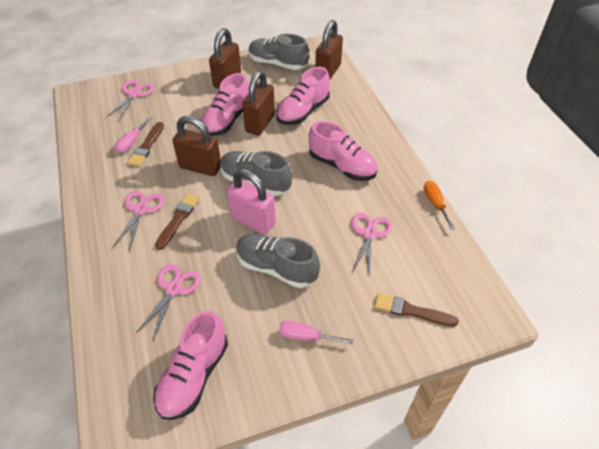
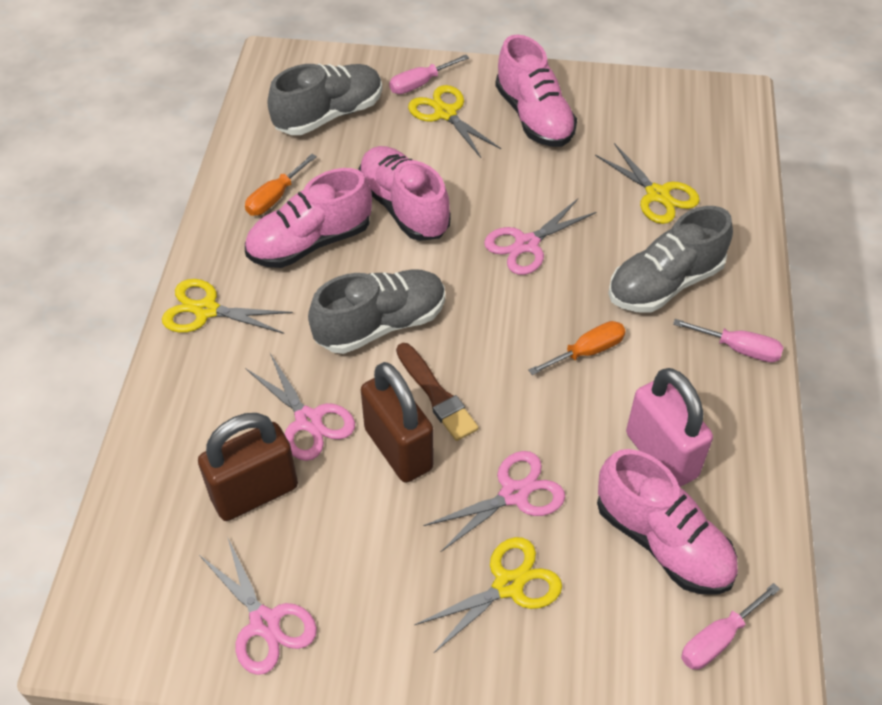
brown brush: 3 -> 1
brown padlock: 4 -> 2
orange screwdriver: 1 -> 2
pink screwdriver: 2 -> 3
yellow scissors: 0 -> 4

